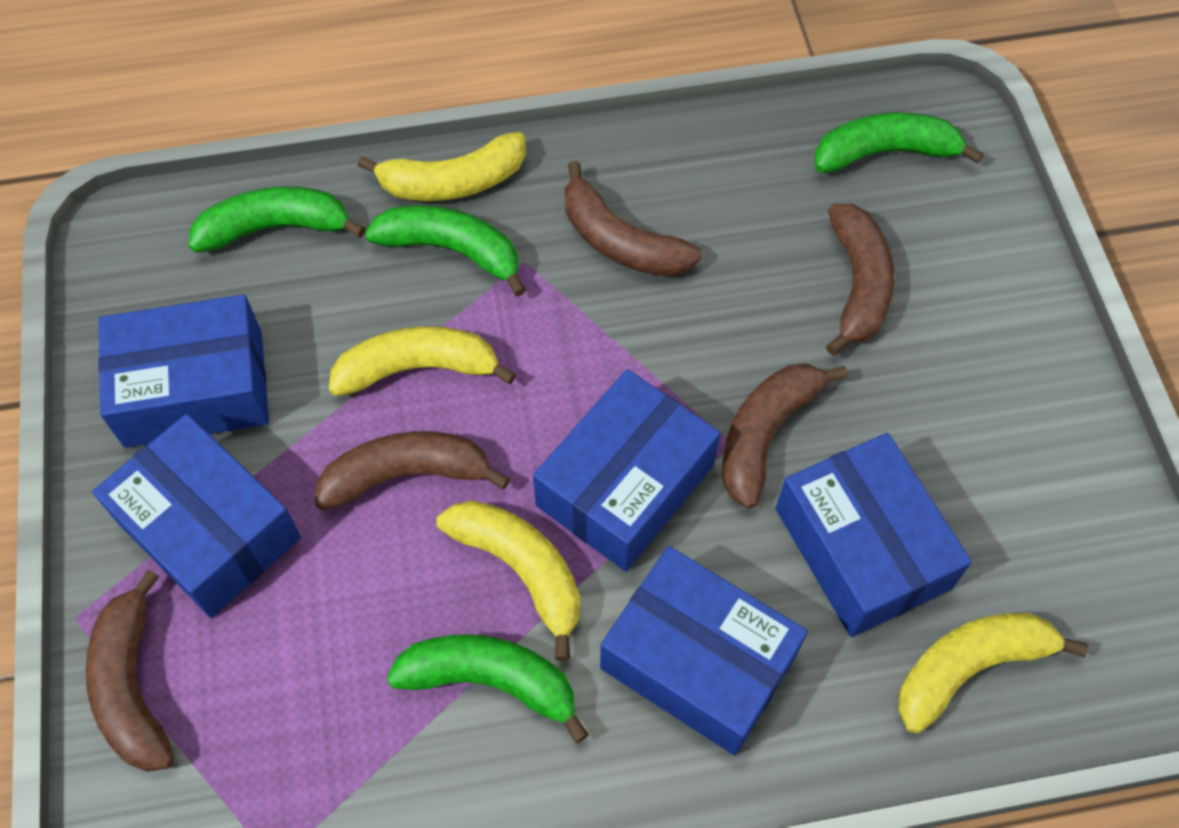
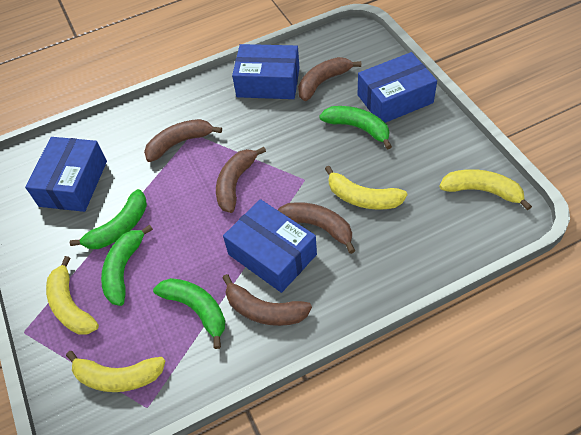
blue box: 5 -> 4

